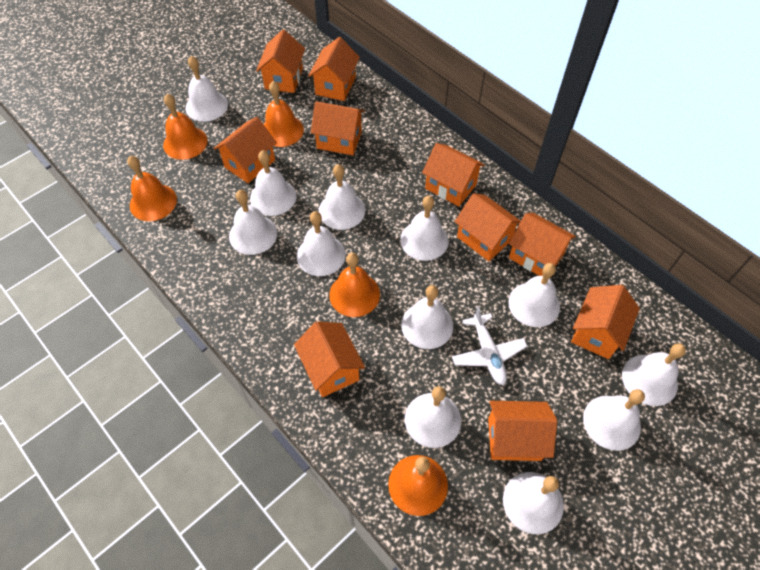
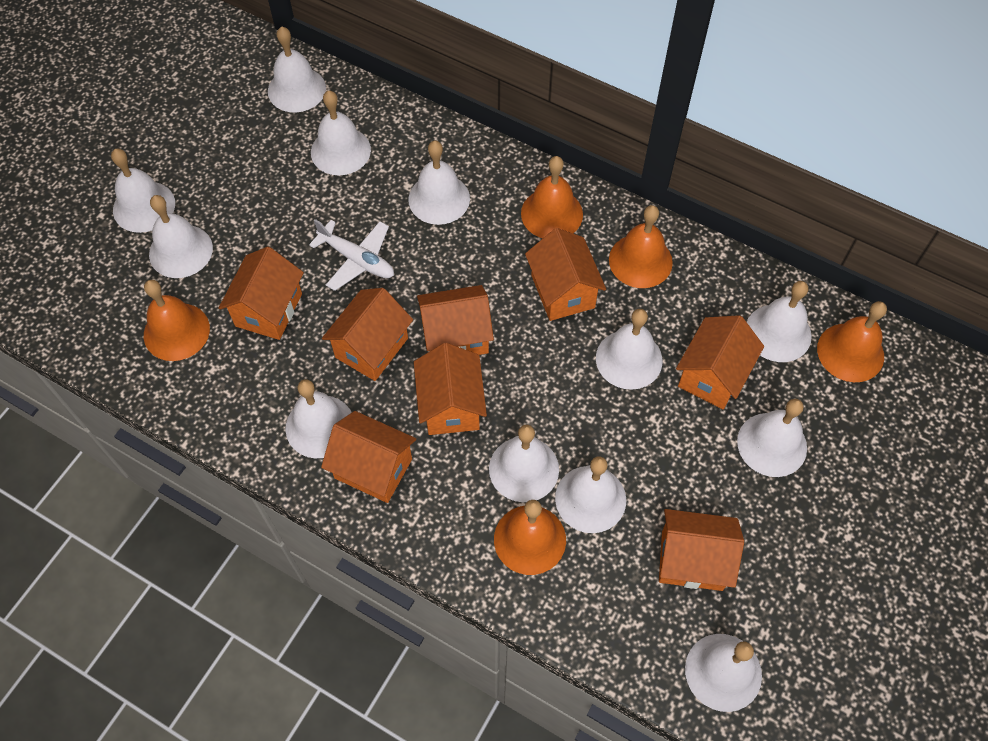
orange house: 10 -> 8

